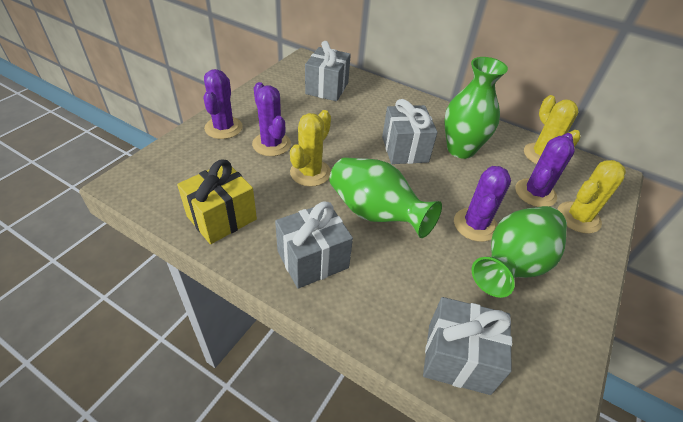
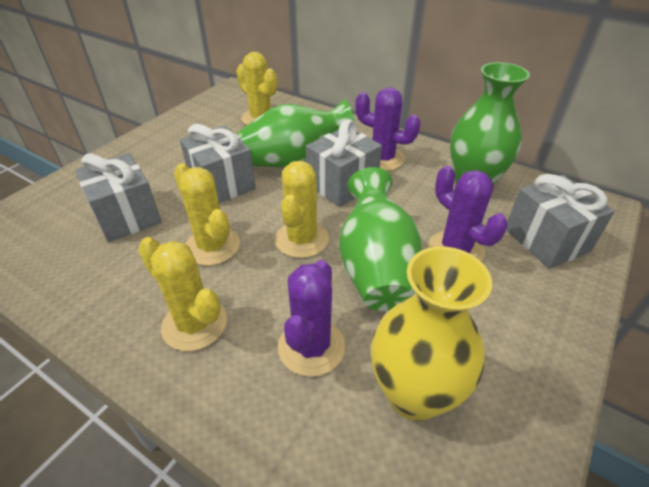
purple cactus: 4 -> 3
yellow cactus: 3 -> 4
yellow gift: 1 -> 0
yellow vase: 0 -> 1

